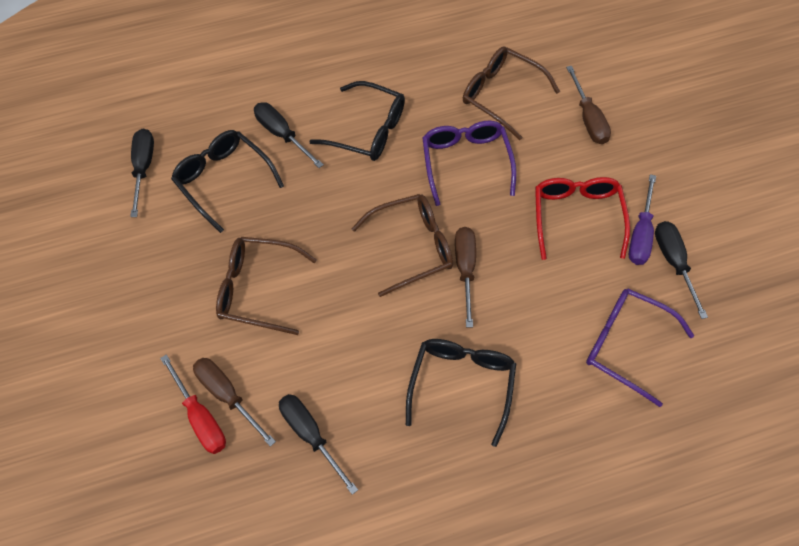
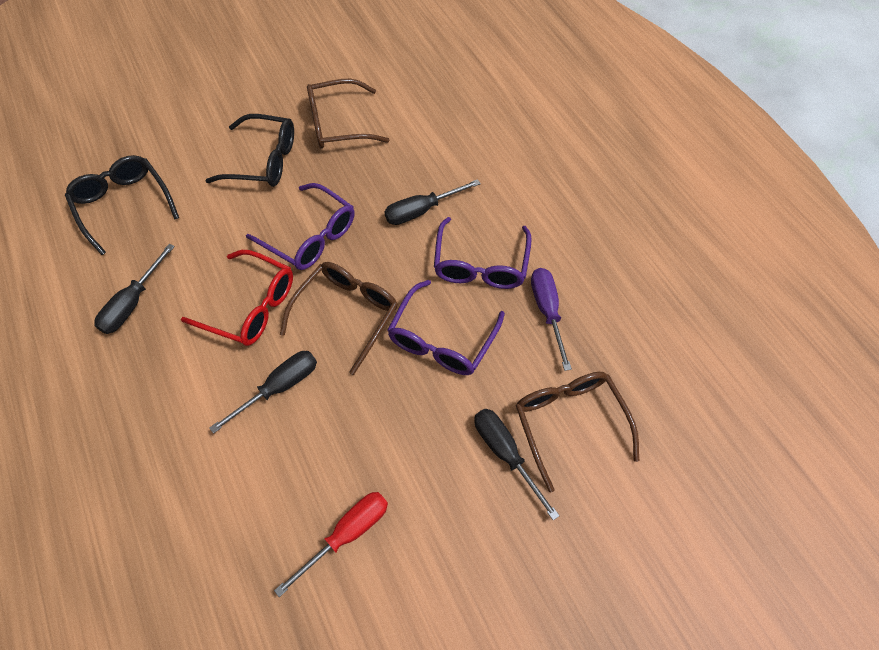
black glasses: 3 -> 2
brown screwdriver: 3 -> 0
purple glasses: 2 -> 3

